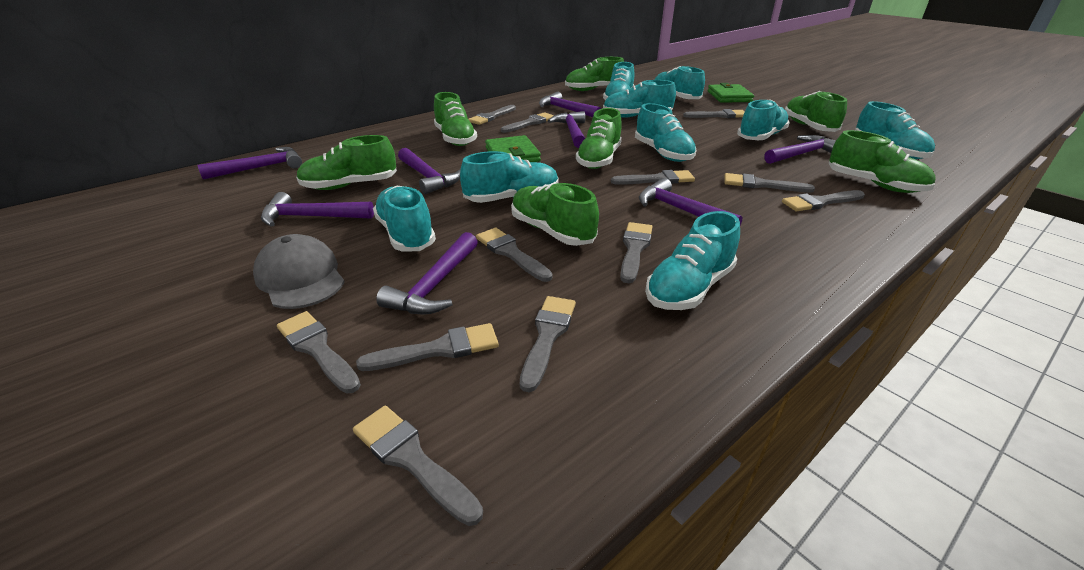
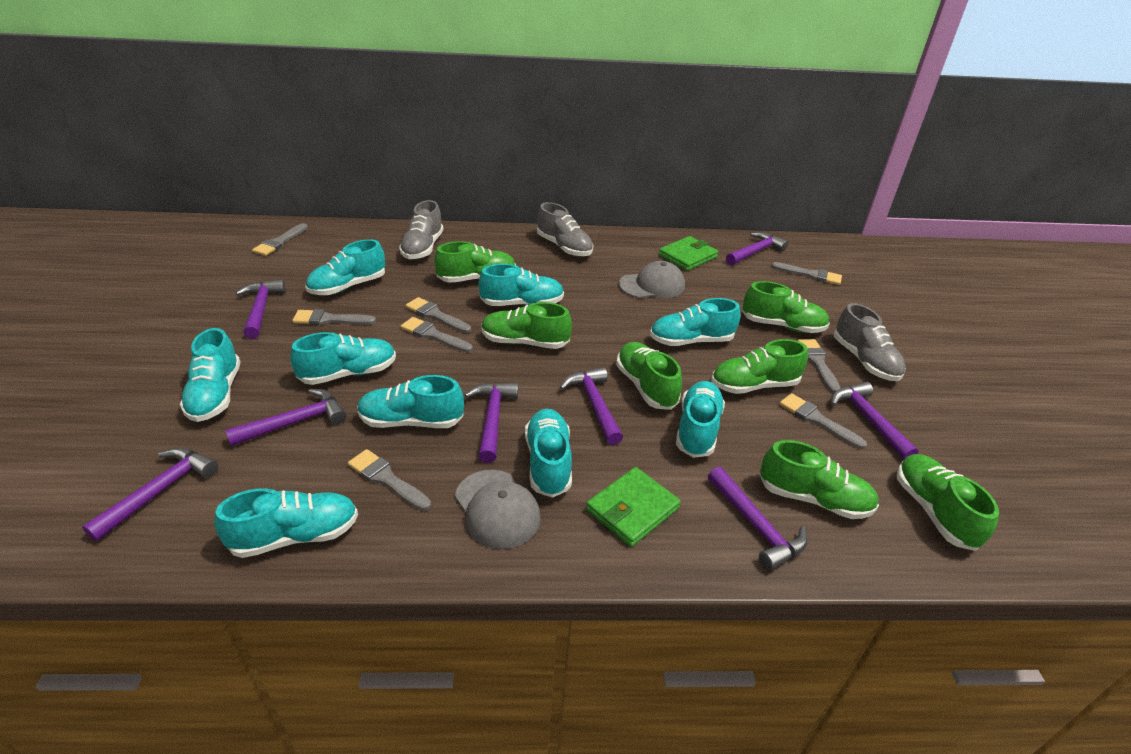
grey brush: 12 -> 8
grey cap: 1 -> 2
grey shoe: 0 -> 3

